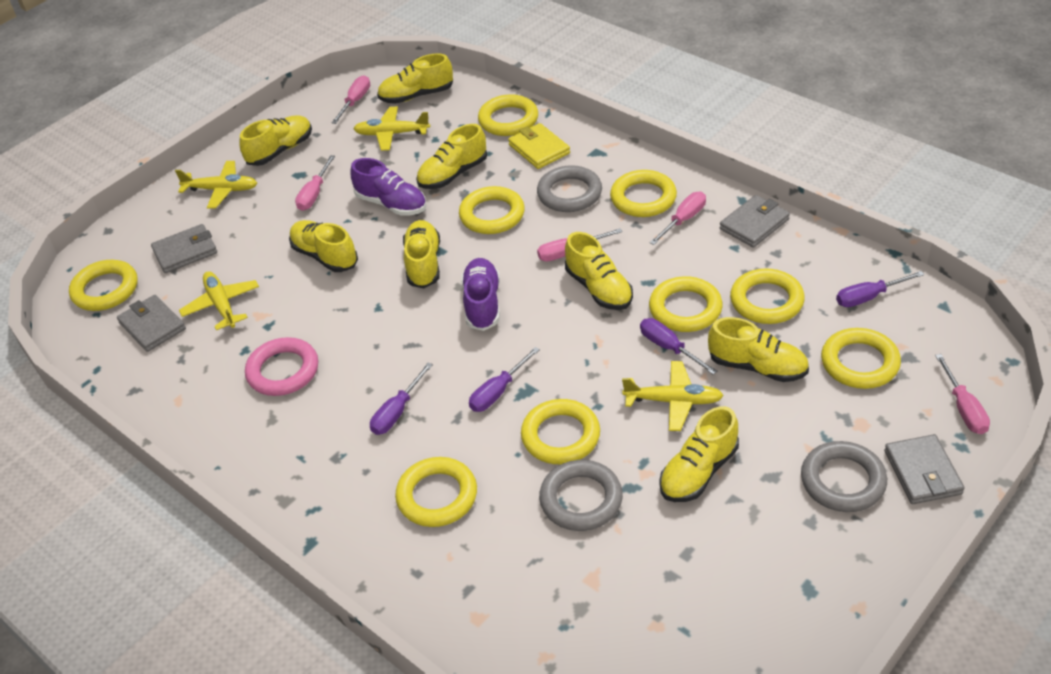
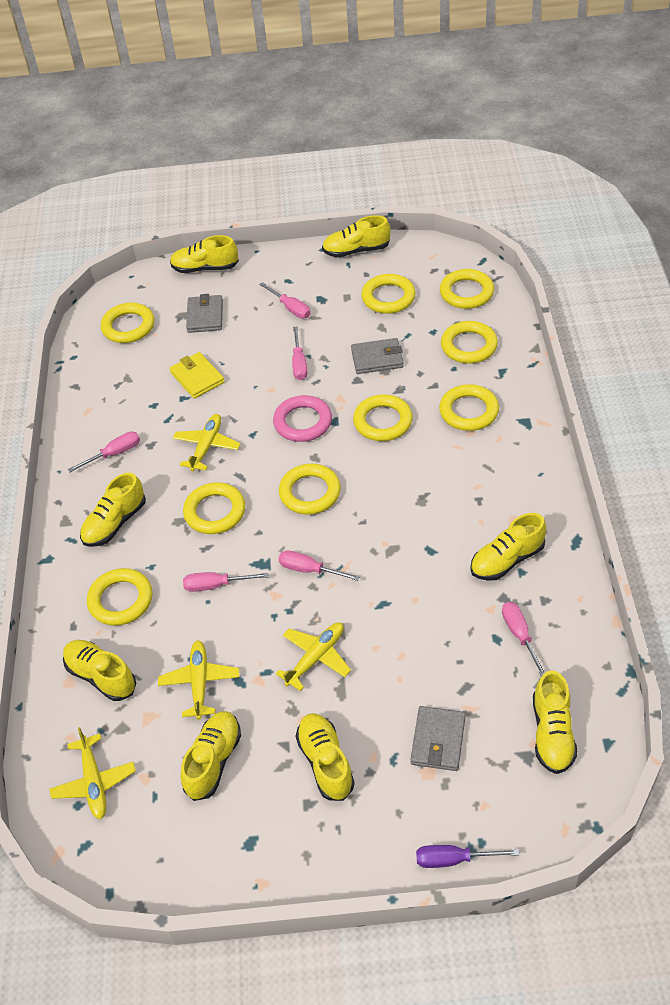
grey ring: 3 -> 0
grey wallet: 4 -> 3
pink screwdriver: 5 -> 6
purple screwdriver: 4 -> 1
purple shoe: 2 -> 0

